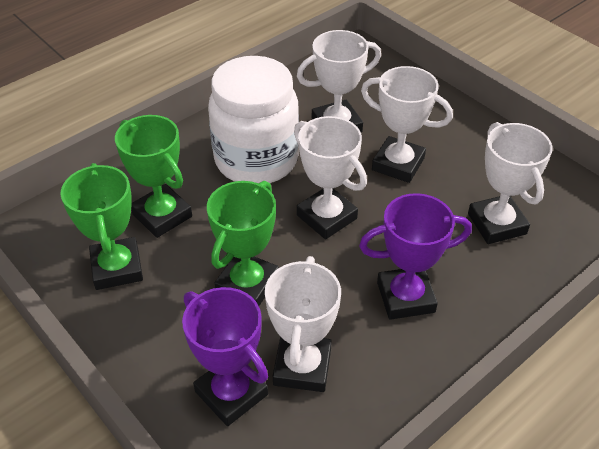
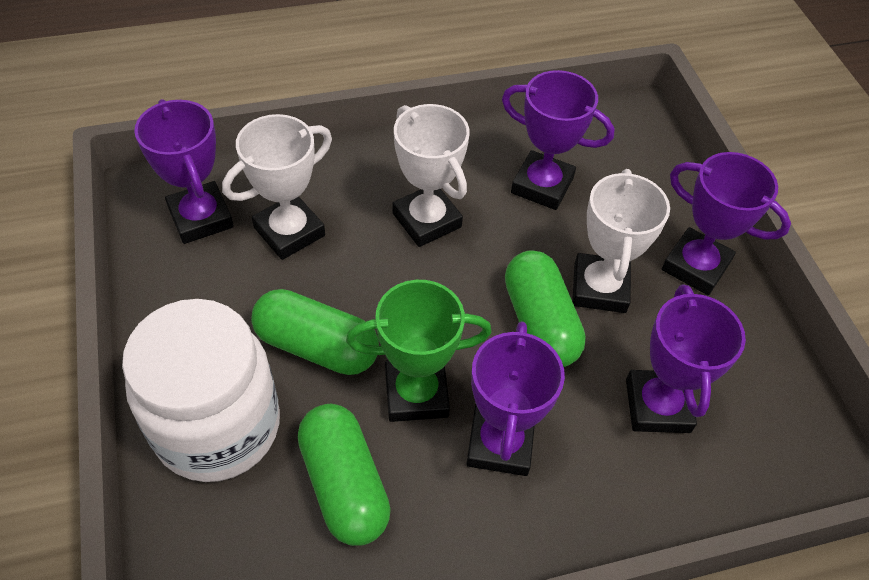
green capsule: 0 -> 3
green trophy: 3 -> 1
purple trophy: 2 -> 5
white trophy: 5 -> 3

